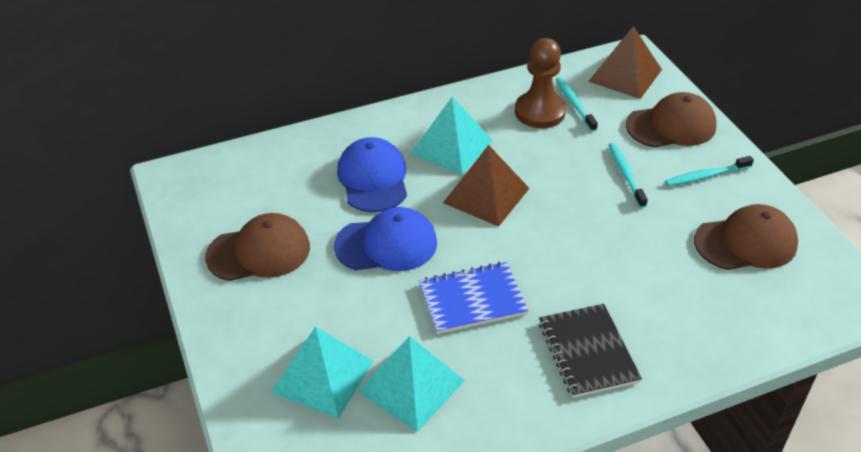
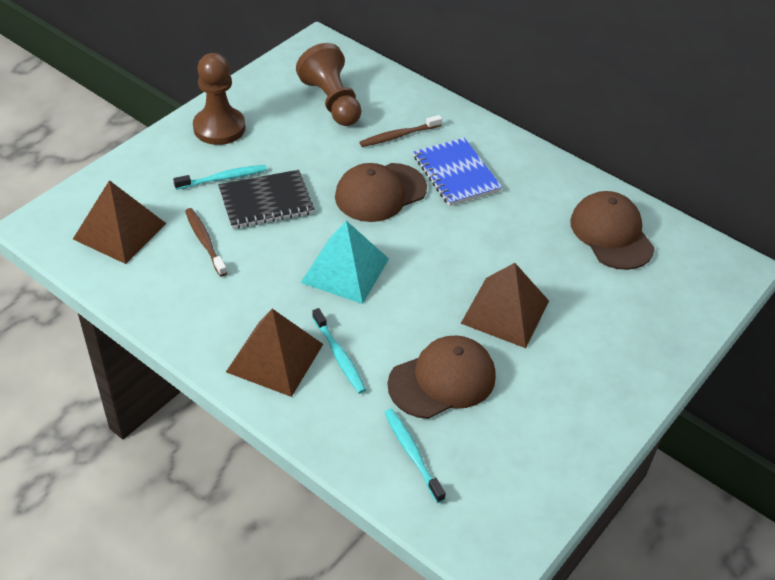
blue cap: 2 -> 0
brown pawn: 1 -> 2
brown pyramid: 2 -> 3
brown toothbrush: 0 -> 2
turquoise pyramid: 3 -> 1

